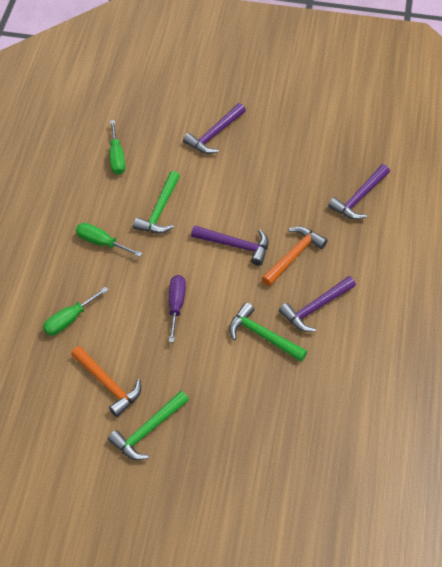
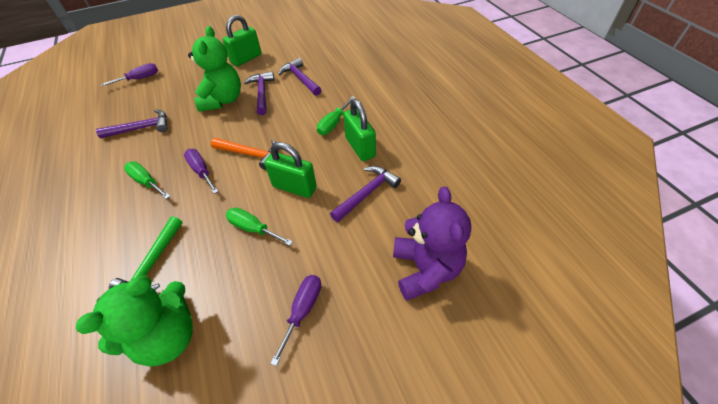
green hammer: 3 -> 1
green padlock: 0 -> 3
green teddy bear: 0 -> 2
orange hammer: 2 -> 1
purple screwdriver: 1 -> 3
purple teddy bear: 0 -> 1

